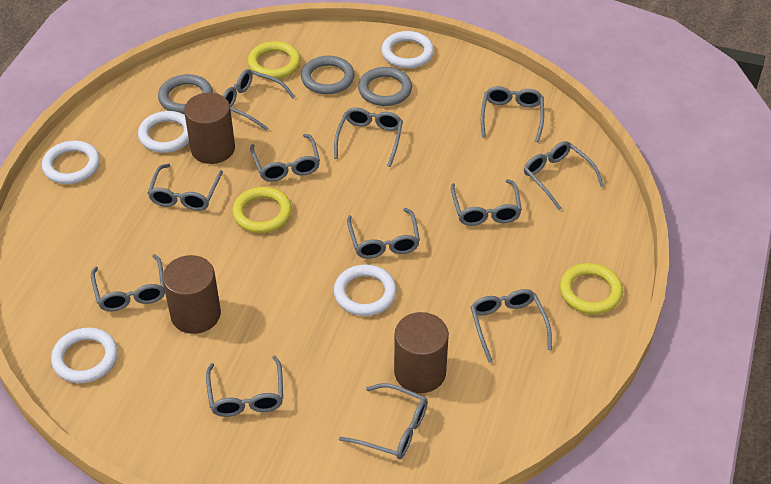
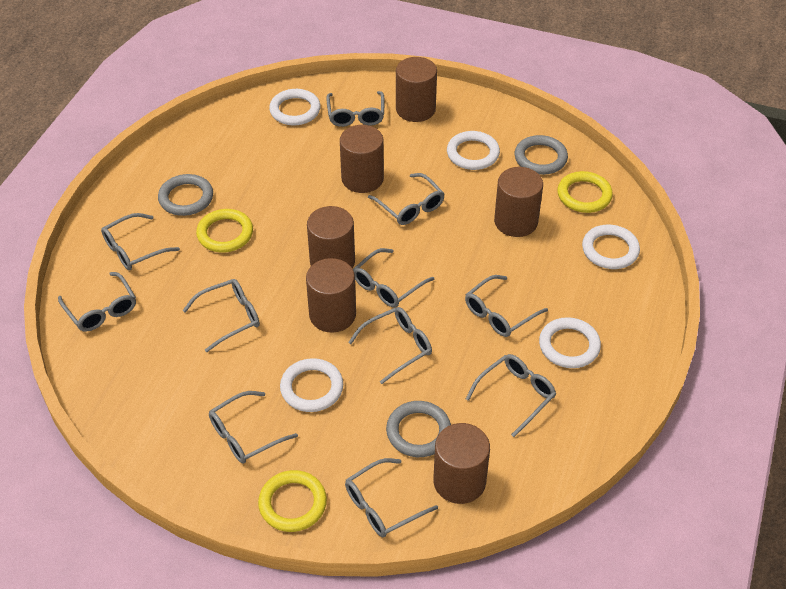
brown cylinder: 3 -> 6
grey glasses: 12 -> 11

